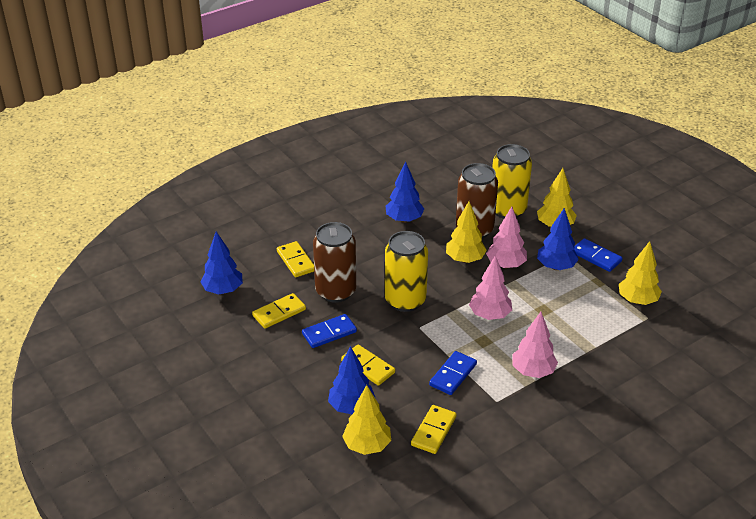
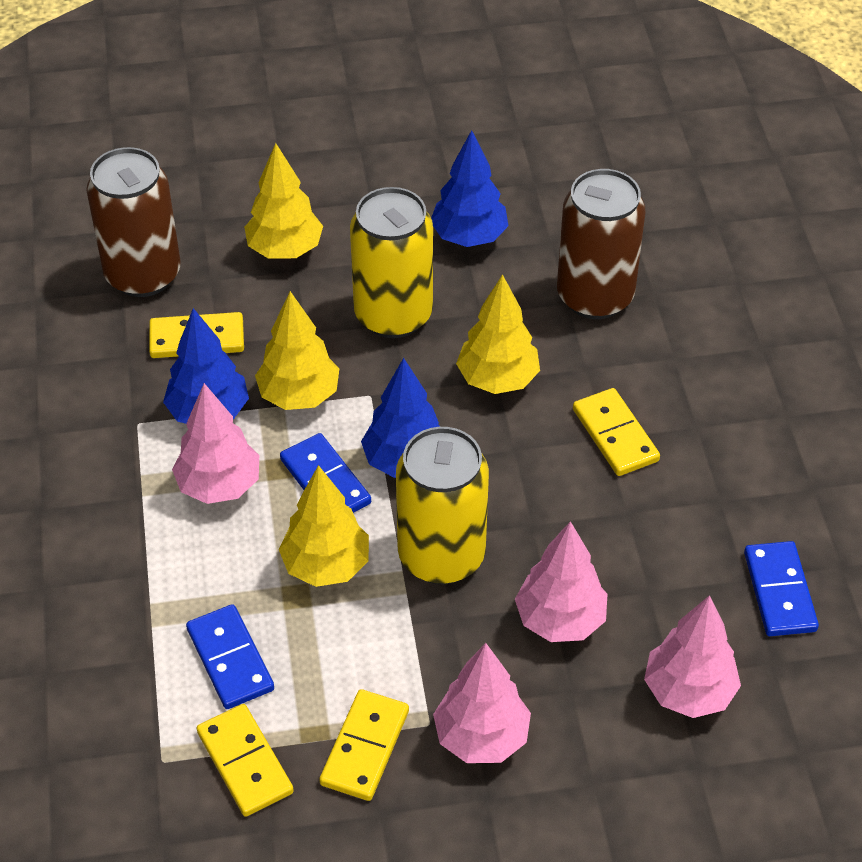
blue tree: 4 -> 3
pink tree: 3 -> 4

